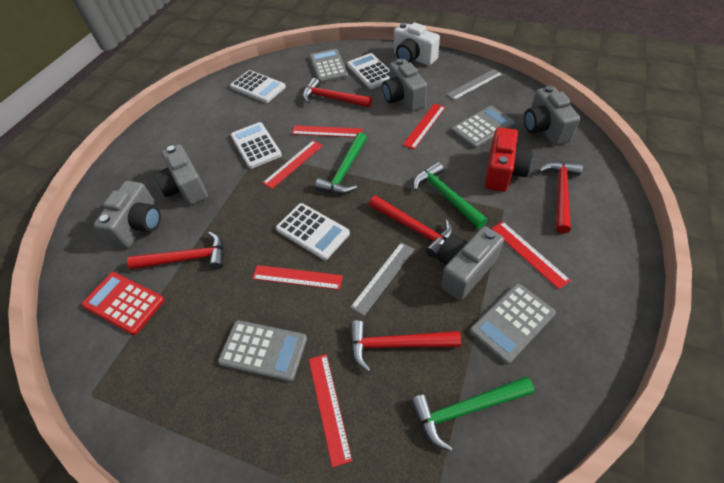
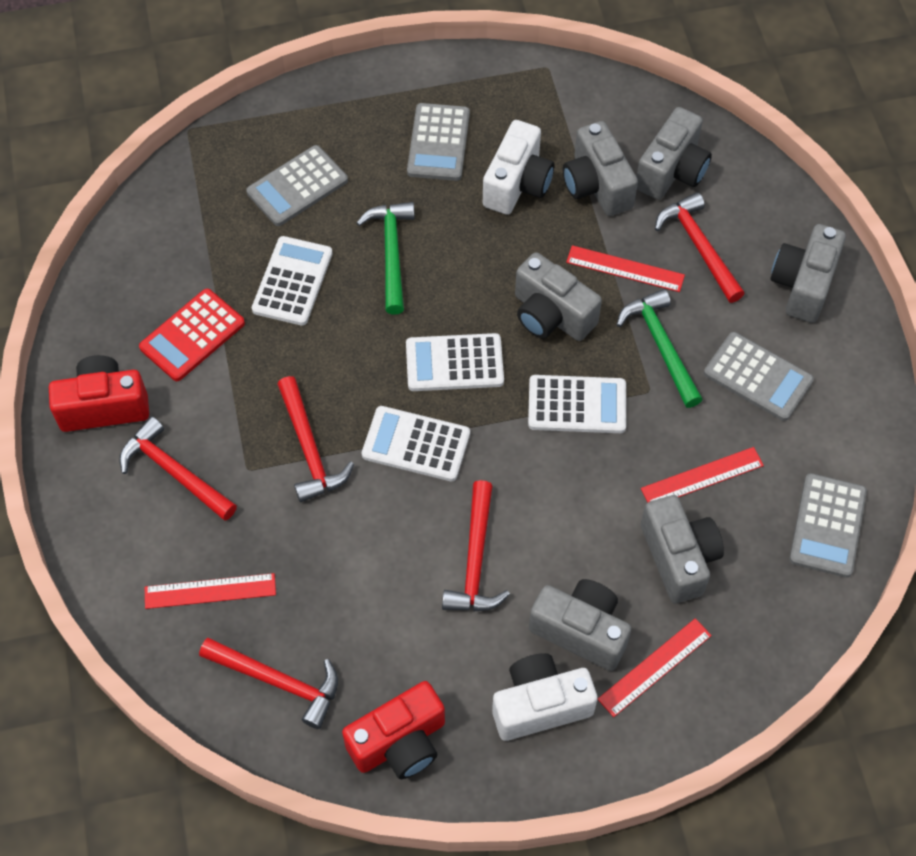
green hammer: 3 -> 2
grey camera: 5 -> 6
grey ruler: 2 -> 0
red camera: 1 -> 2
red ruler: 6 -> 4
white camera: 1 -> 2

